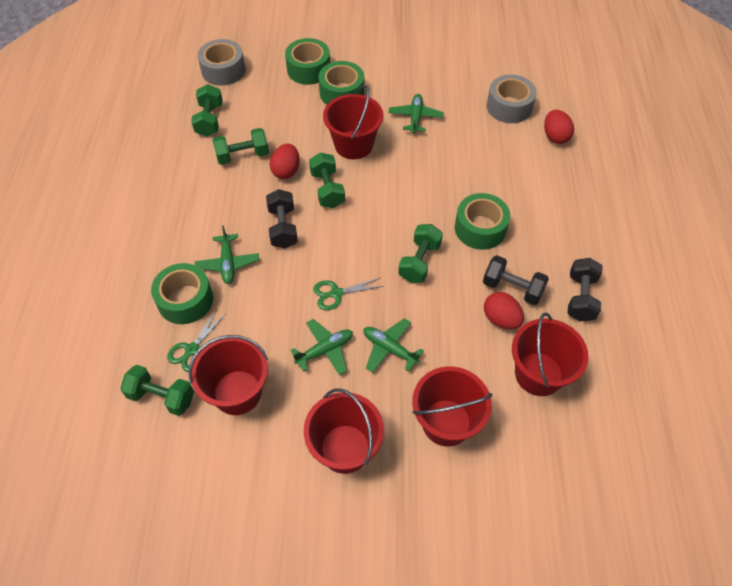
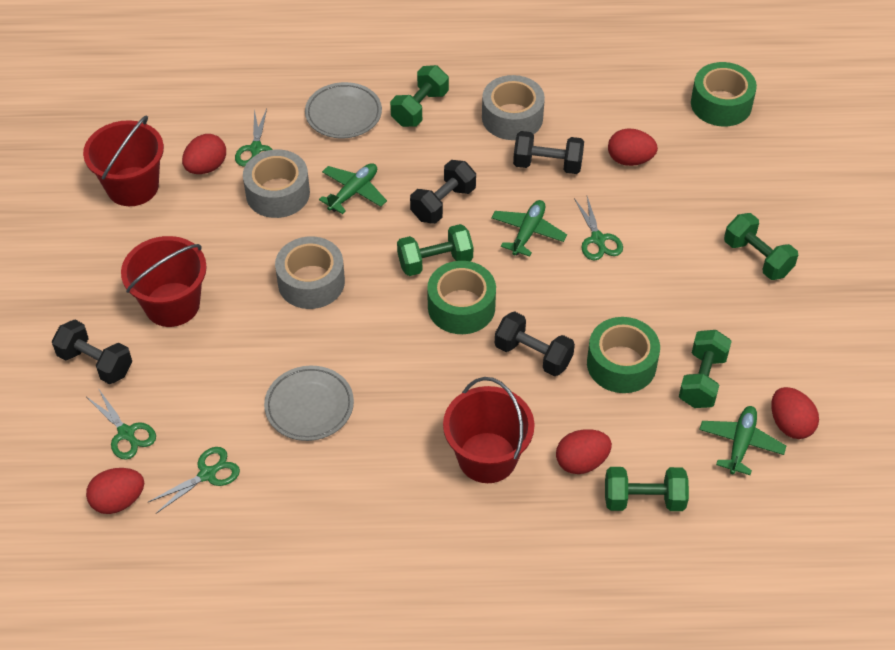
black dumbbell: 3 -> 4
green plane: 4 -> 3
green scissors: 2 -> 4
green tape: 4 -> 3
grey plate: 0 -> 2
grey tape: 2 -> 3
red bucket: 5 -> 3
red egg: 3 -> 5

